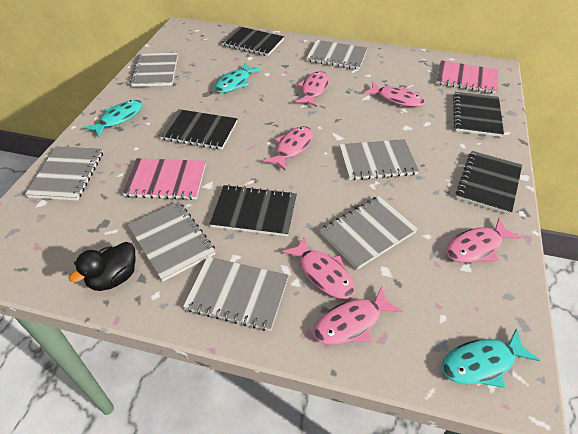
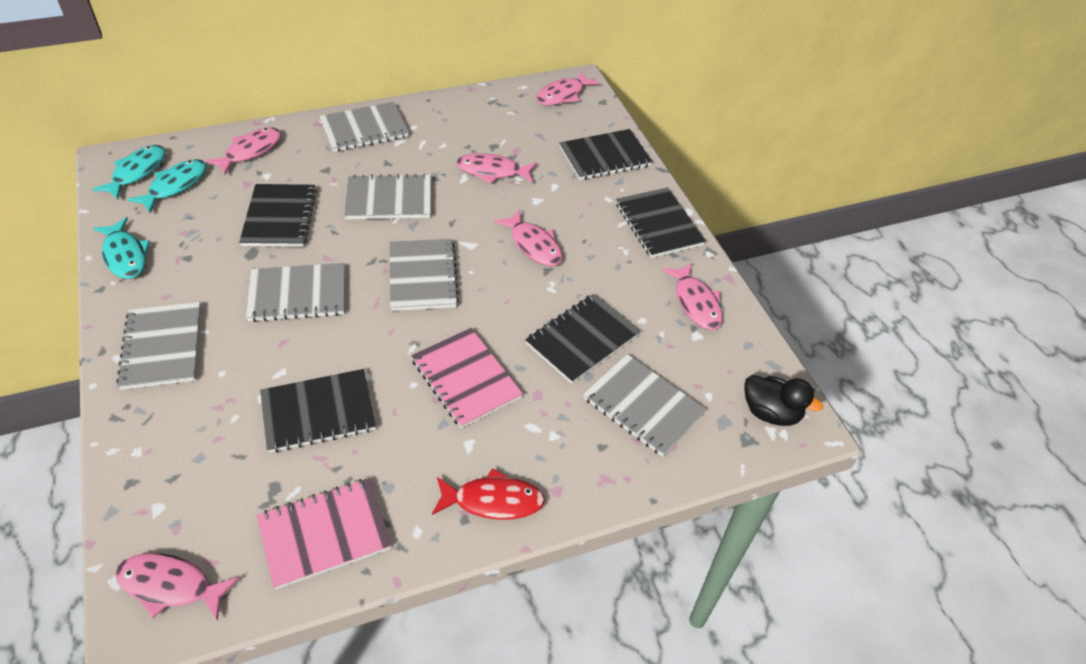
grey notebook: 7 -> 6
red fish: 0 -> 1

